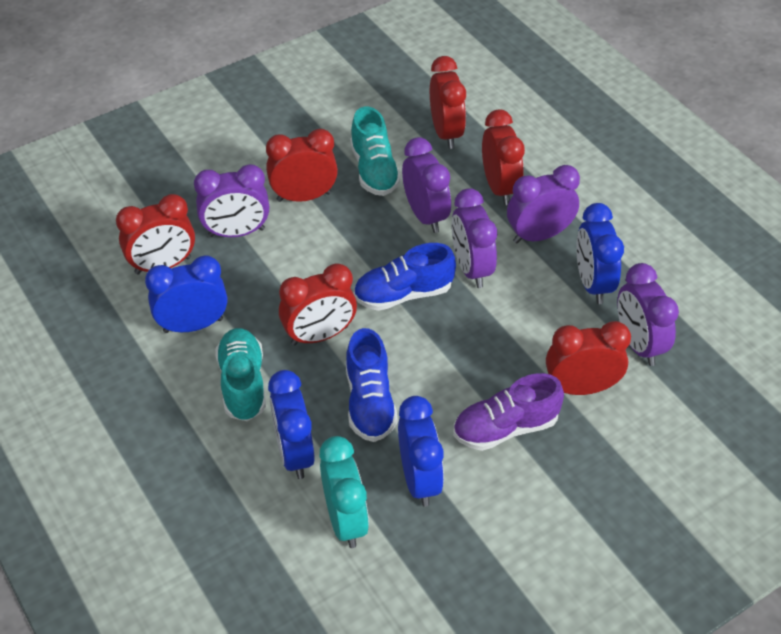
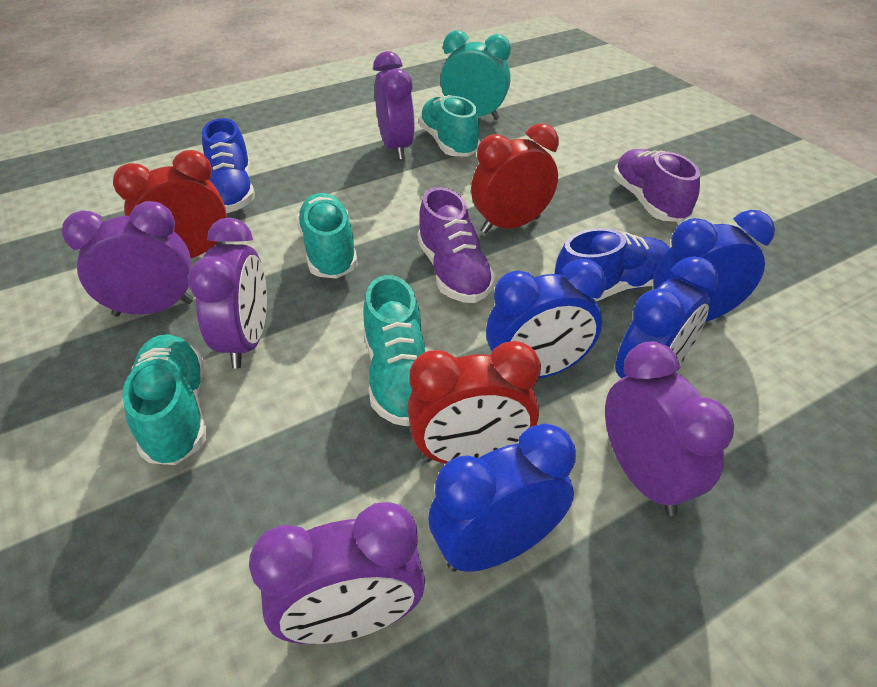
purple shoe: 1 -> 2
red clock: 6 -> 3
turquoise shoe: 2 -> 4

